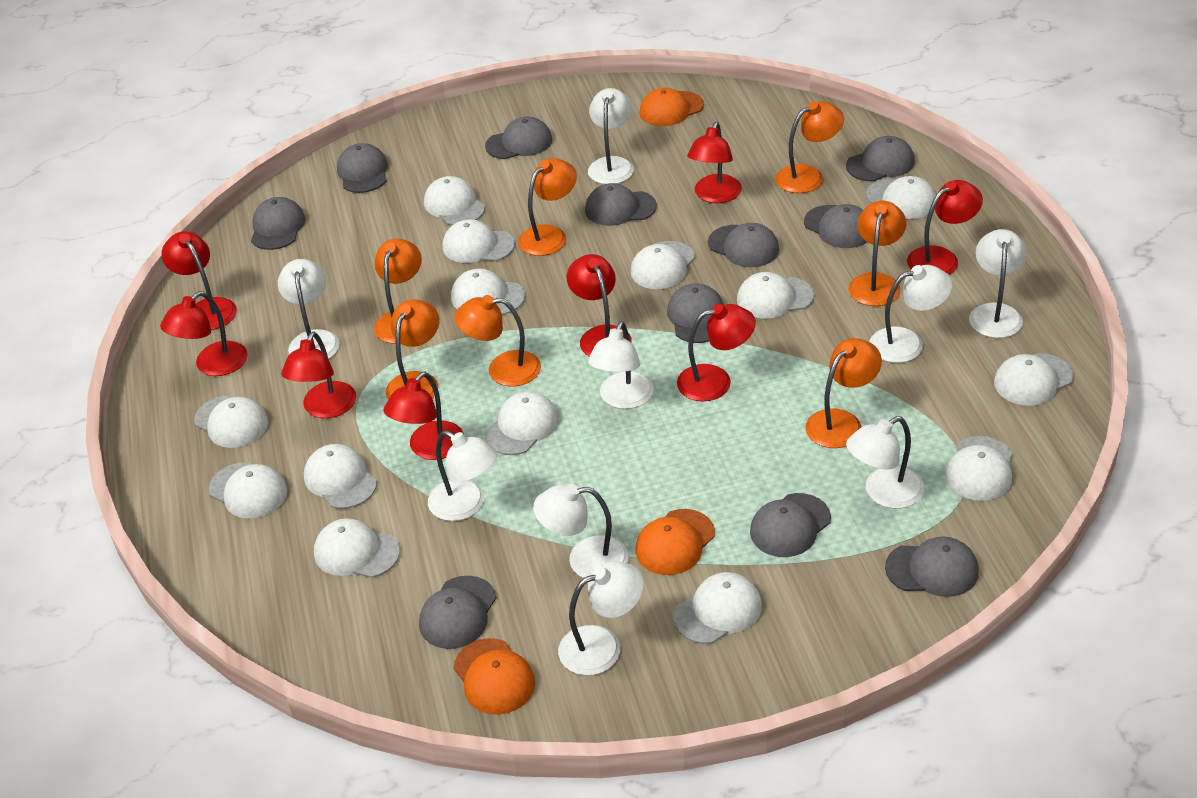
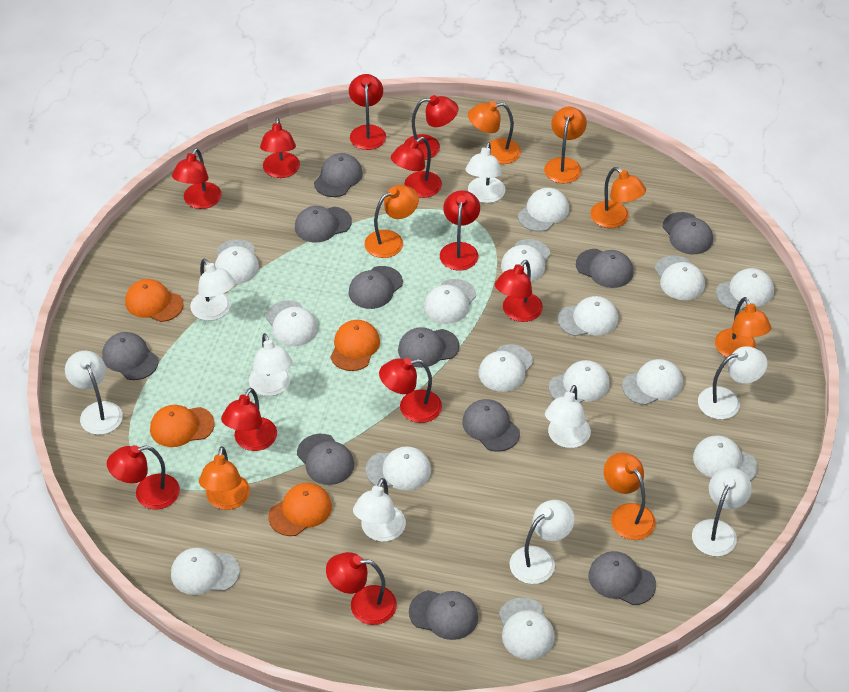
orange cap: 3 -> 4
red lamp: 8 -> 11
white cap: 14 -> 15

